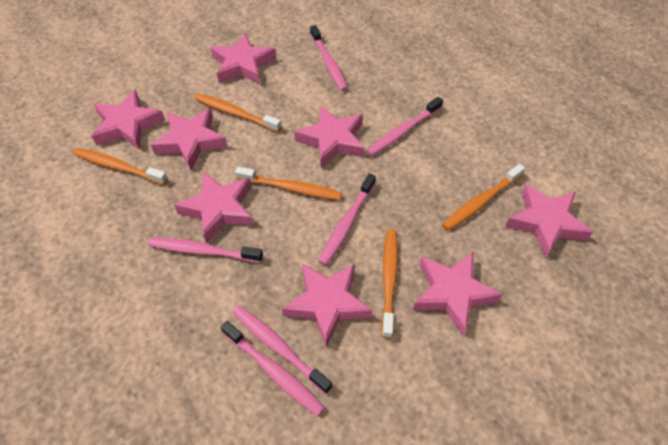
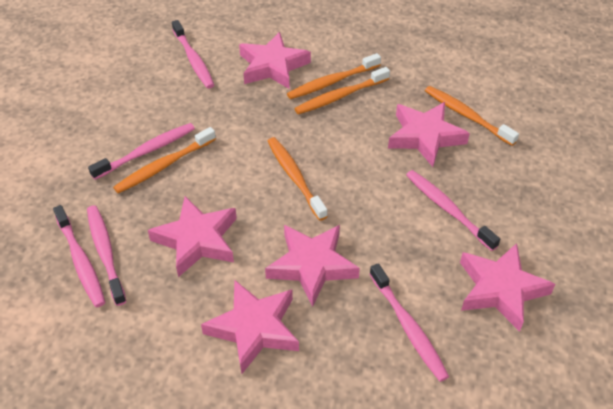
pink star: 8 -> 6

